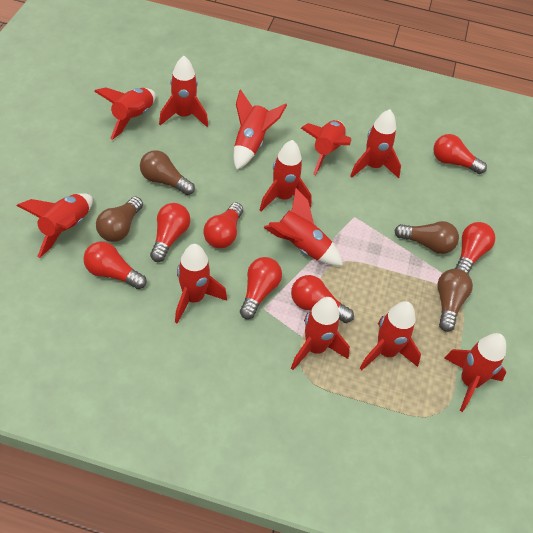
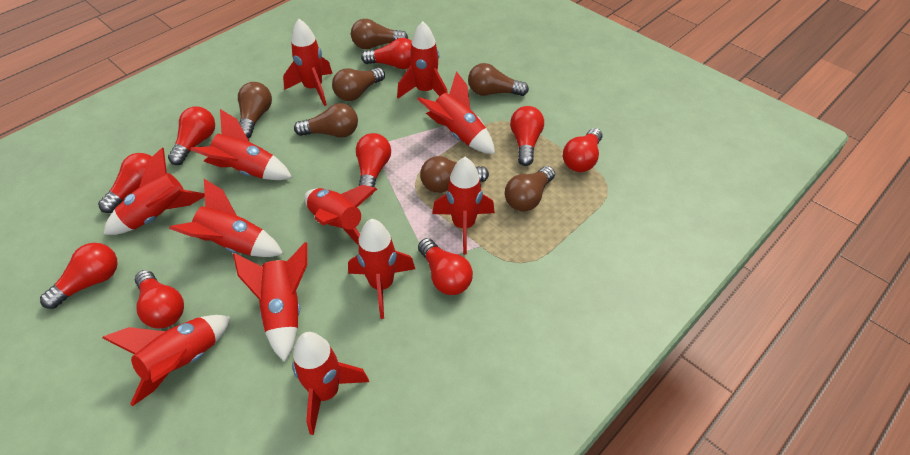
brown light bulb: 4 -> 7
red light bulb: 7 -> 9

